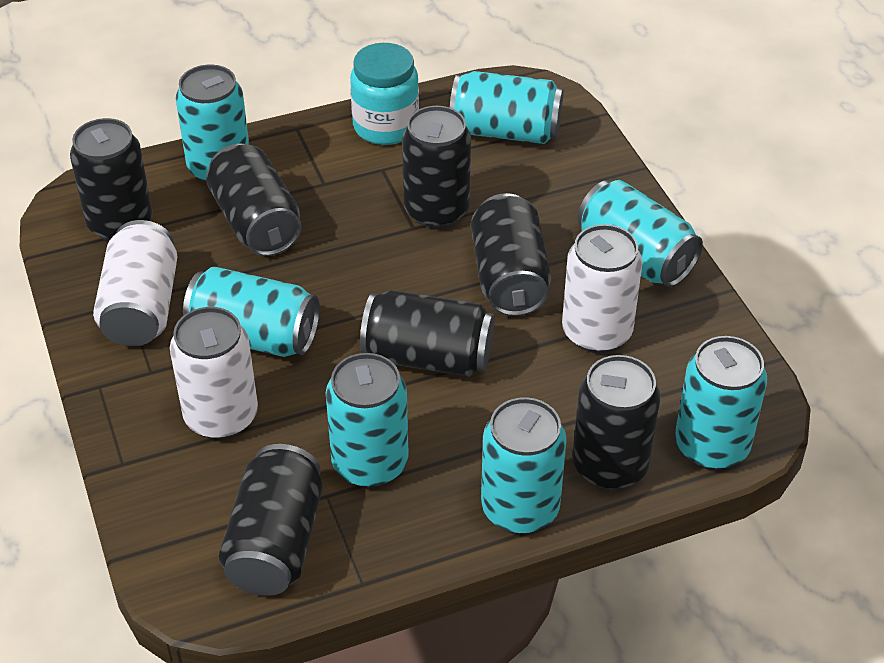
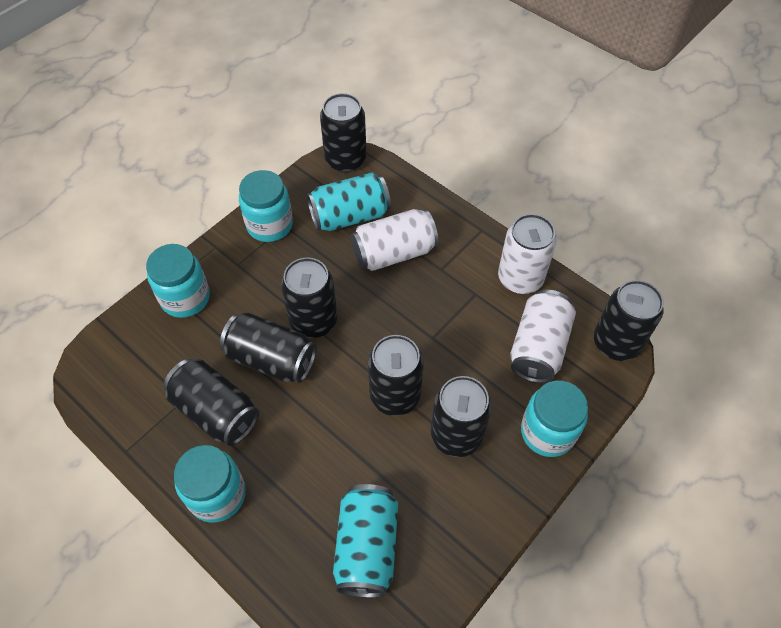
turquoise can: 7 -> 2
turquoise jar: 1 -> 4

